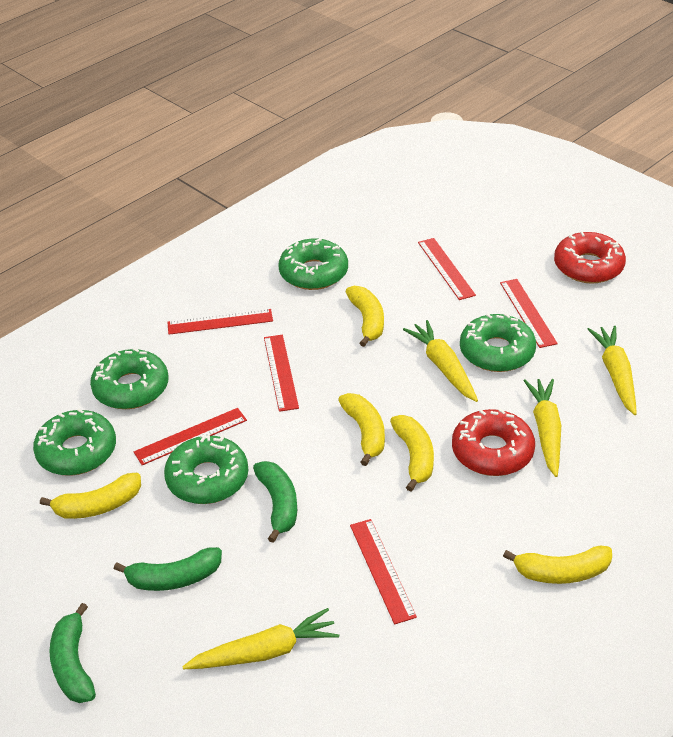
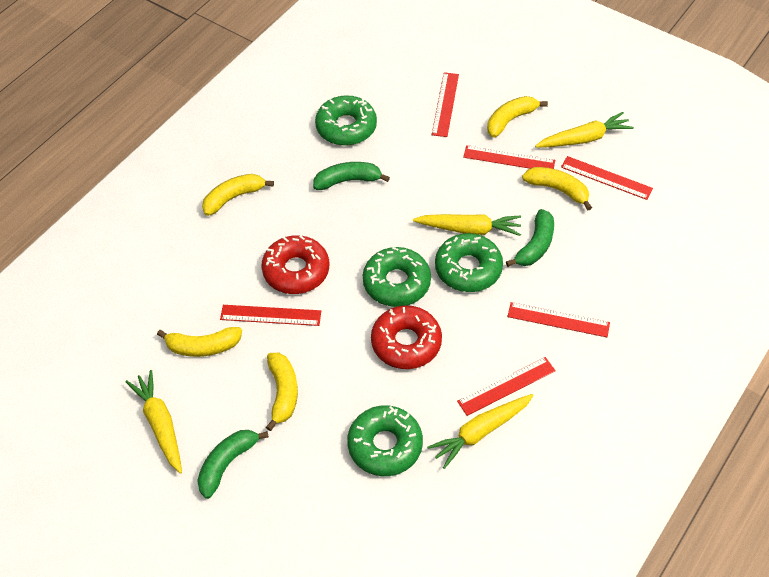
green donut: 5 -> 4

